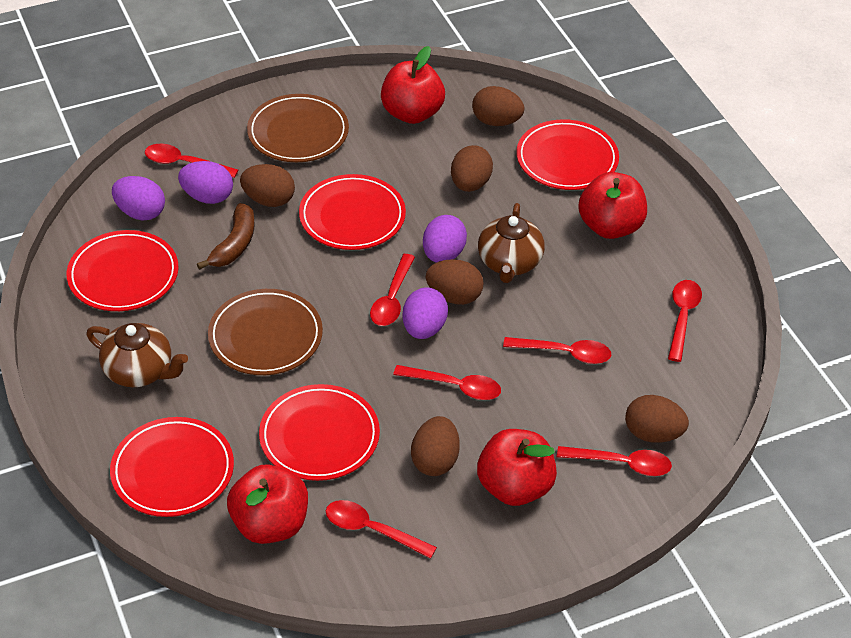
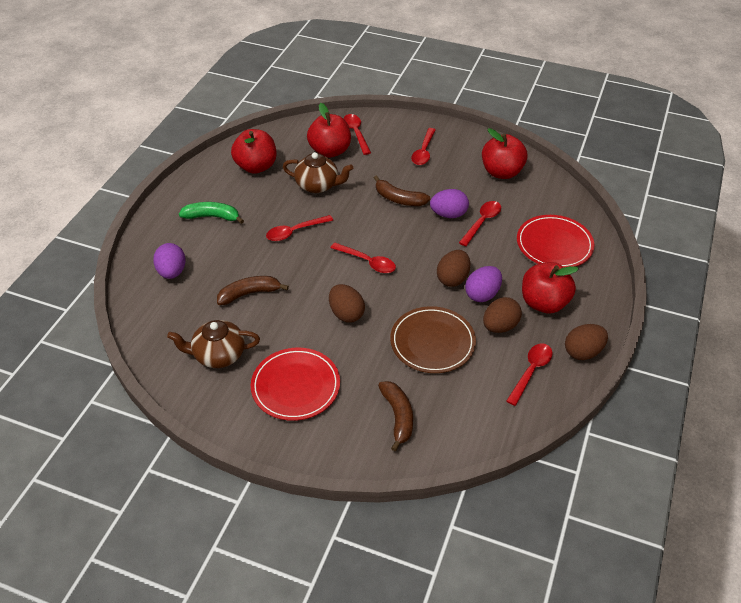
brown banana: 1 -> 3
brown egg: 6 -> 4
brown plate: 2 -> 1
green banana: 0 -> 1
purple egg: 4 -> 3
red plate: 5 -> 2
red spoon: 7 -> 6

